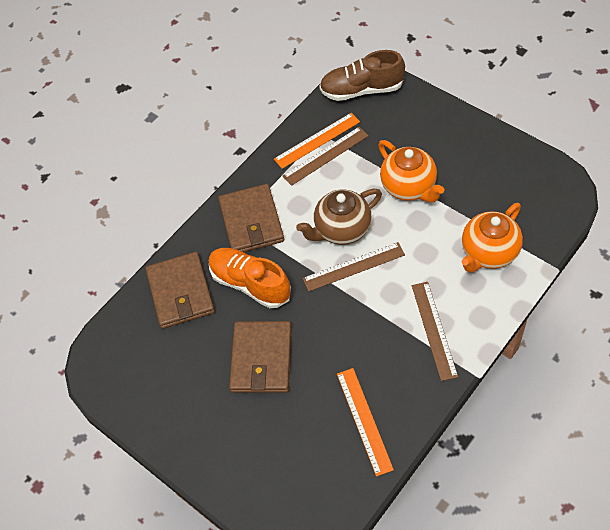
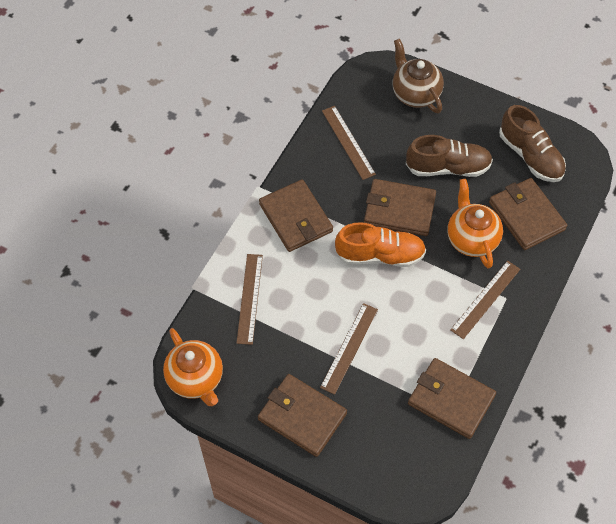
brown ruler: 3 -> 4
brown shoe: 1 -> 2
brown wallet: 3 -> 5
orange ruler: 2 -> 0

